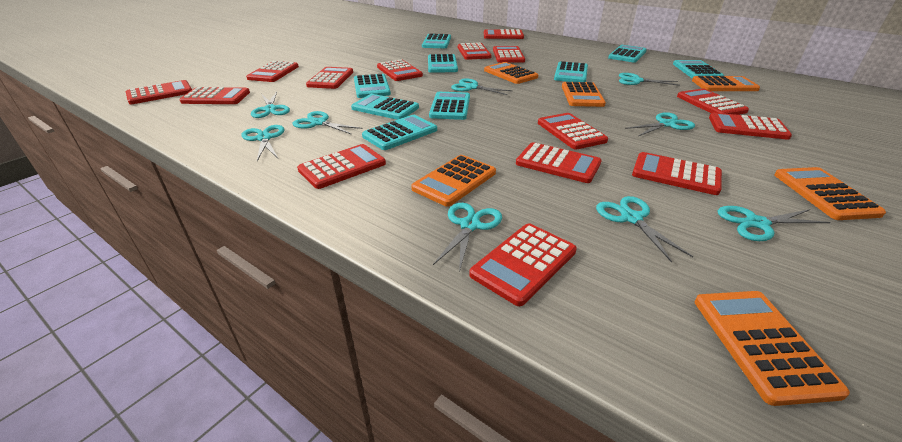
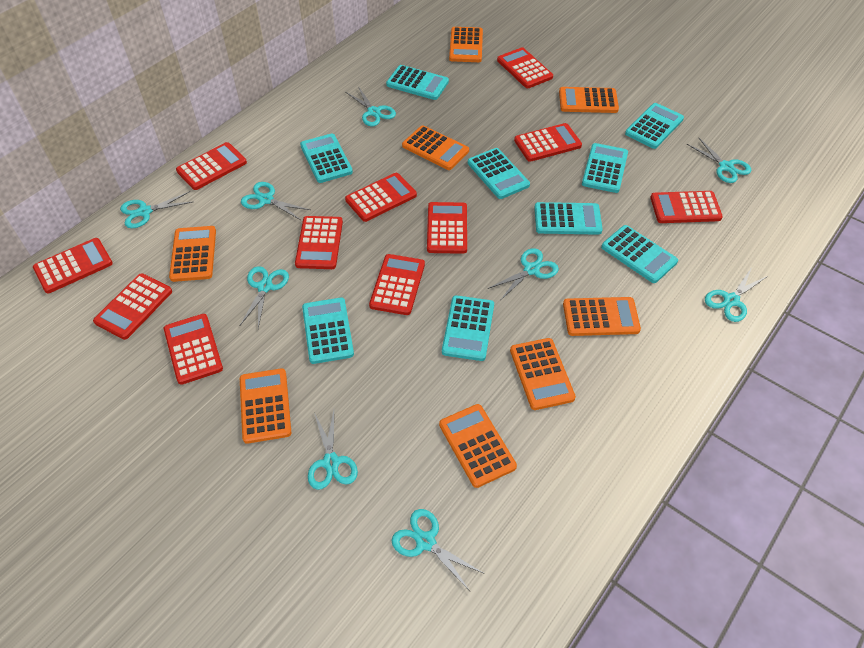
orange calculator: 6 -> 8
red calculator: 15 -> 11

